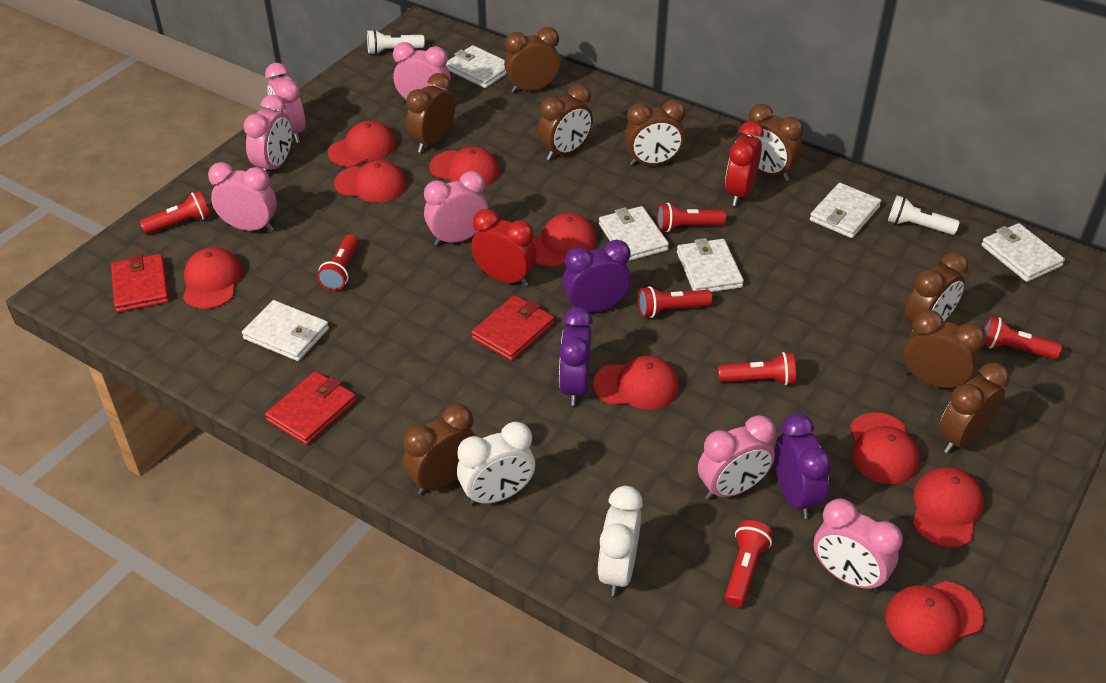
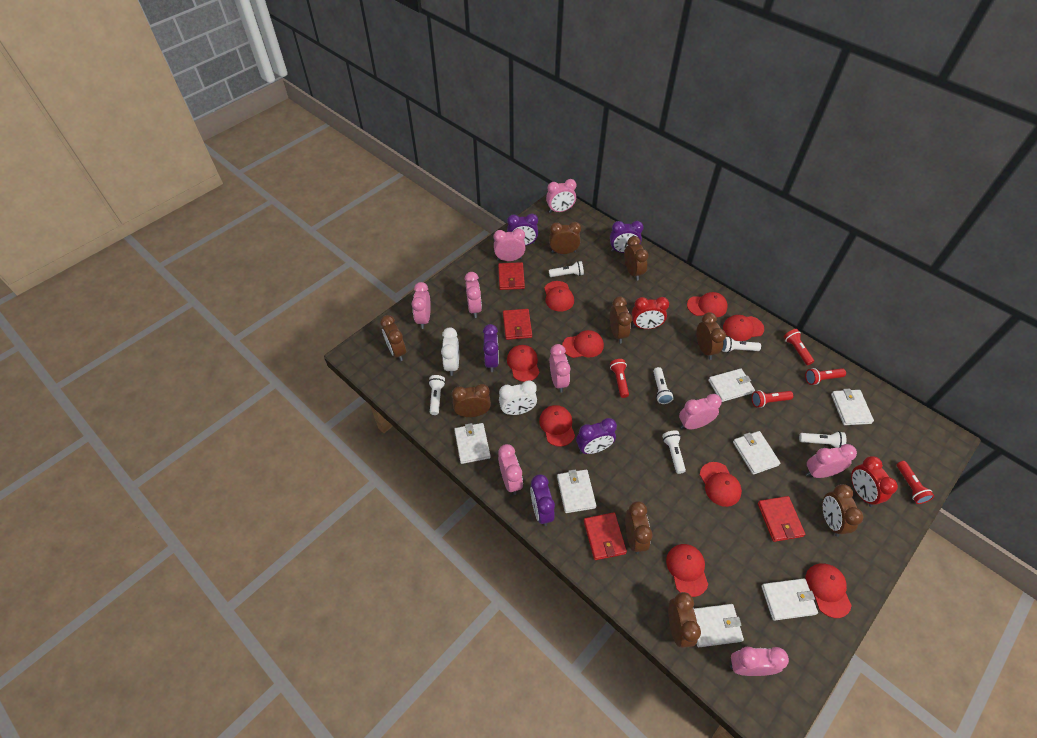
pink clock: 7 -> 9
purple clock: 3 -> 5
red flashlight: 7 -> 5
red wallet: 3 -> 4
white flashlight: 2 -> 6
white wallet: 6 -> 7

